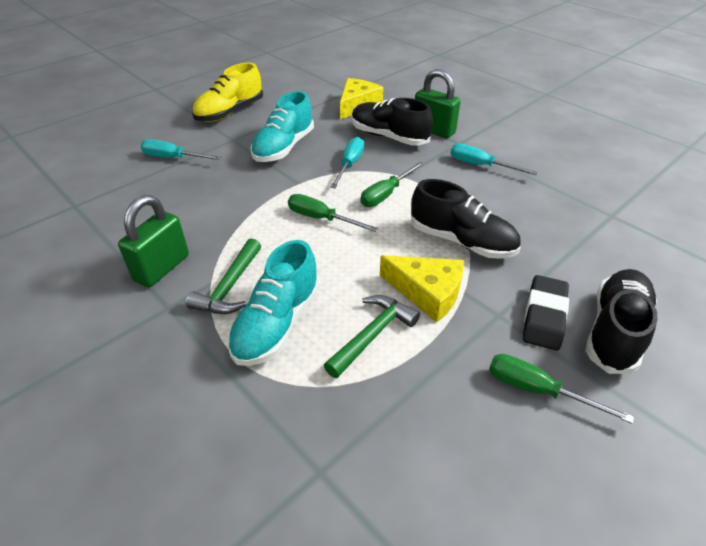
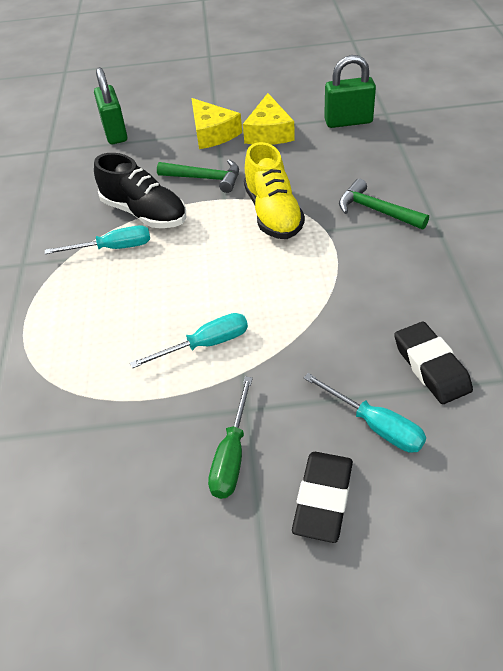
black eraser: 1 -> 2
black shoe: 3 -> 1
green screwdriver: 3 -> 1
turquoise shoe: 2 -> 0

